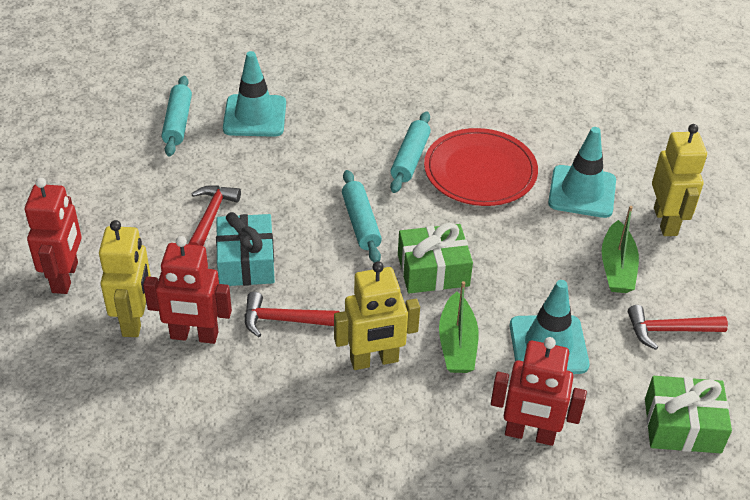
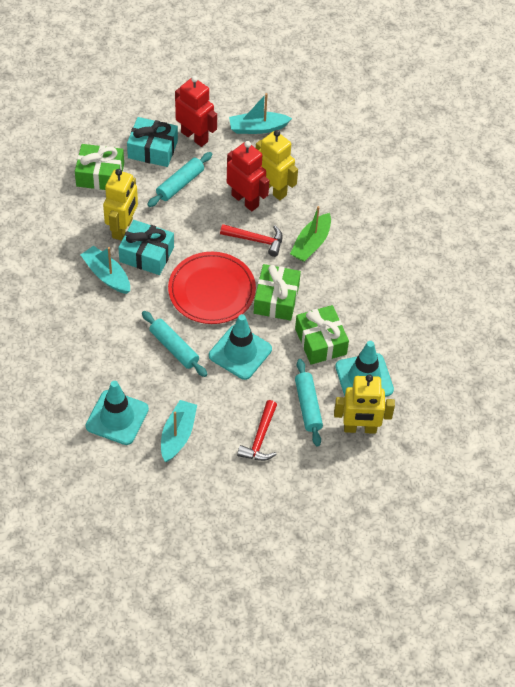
green boat: 2 -> 1
green gift: 2 -> 3
red hammer: 3 -> 2
red robot: 3 -> 2
turquoise boat: 0 -> 3
turquoise gift: 1 -> 2

